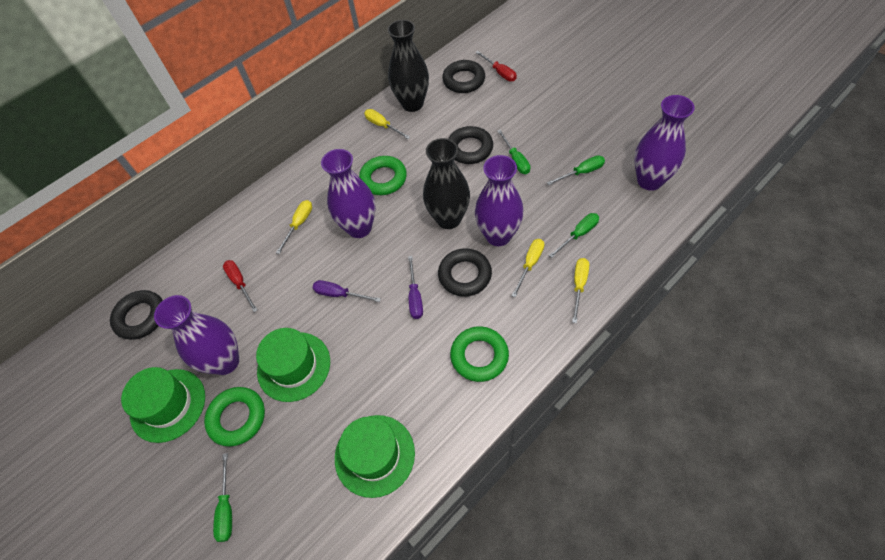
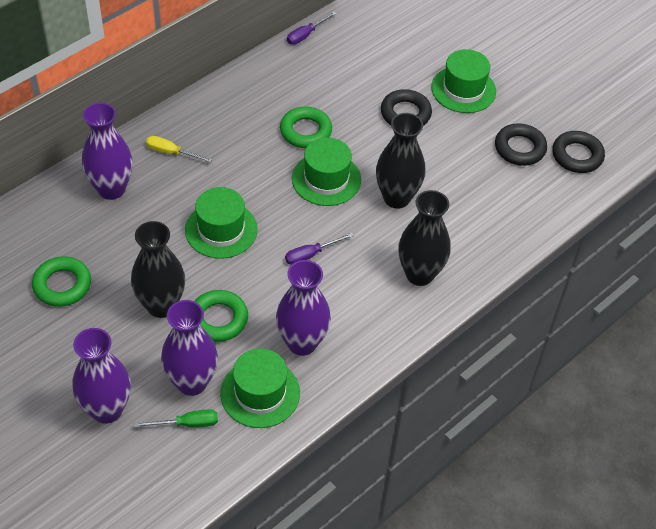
black ring: 4 -> 3
black vase: 2 -> 3
green hat: 3 -> 4
green screwdriver: 4 -> 1
red screwdriver: 2 -> 0
yellow screwdriver: 4 -> 1

